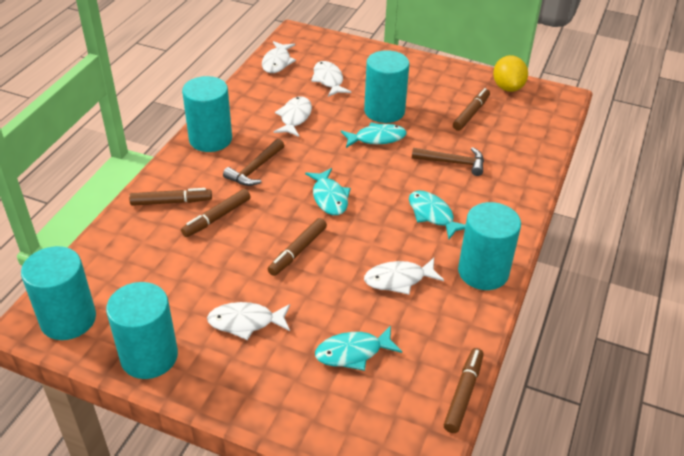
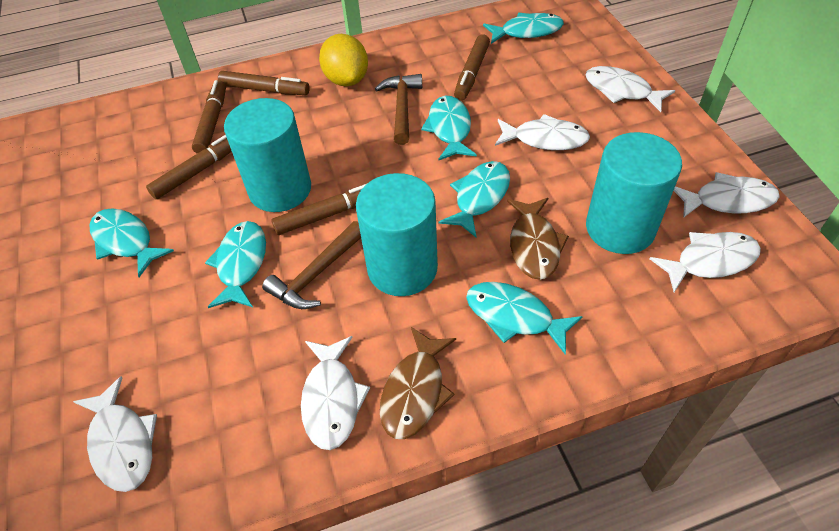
brown fish: 0 -> 2
turquoise cylinder: 5 -> 3
turquoise fish: 4 -> 6
white fish: 5 -> 6

